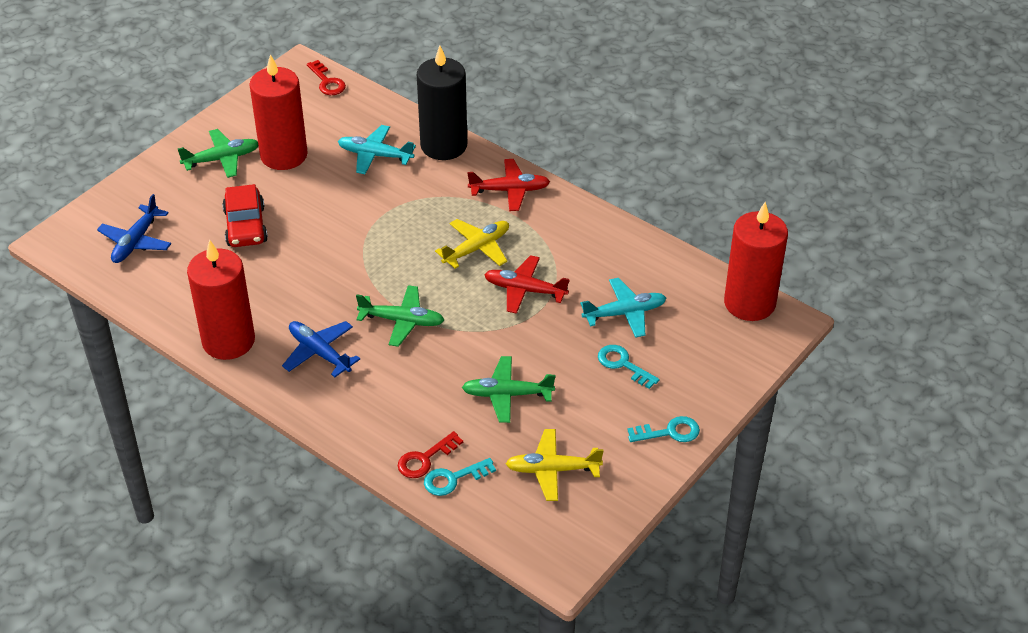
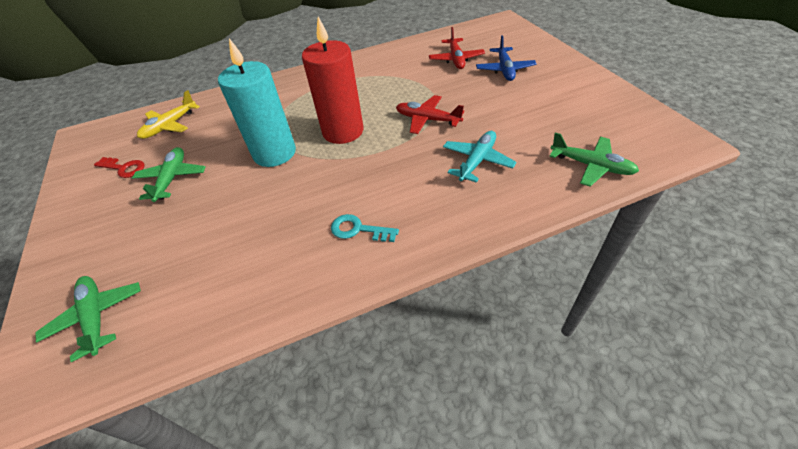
black candle: 1 -> 0
blue plane: 2 -> 1
red candle: 3 -> 1
red car: 1 -> 0
red key: 2 -> 1
turquoise candle: 0 -> 1
turquoise key: 3 -> 1
turquoise plane: 2 -> 1
yellow plane: 2 -> 1

